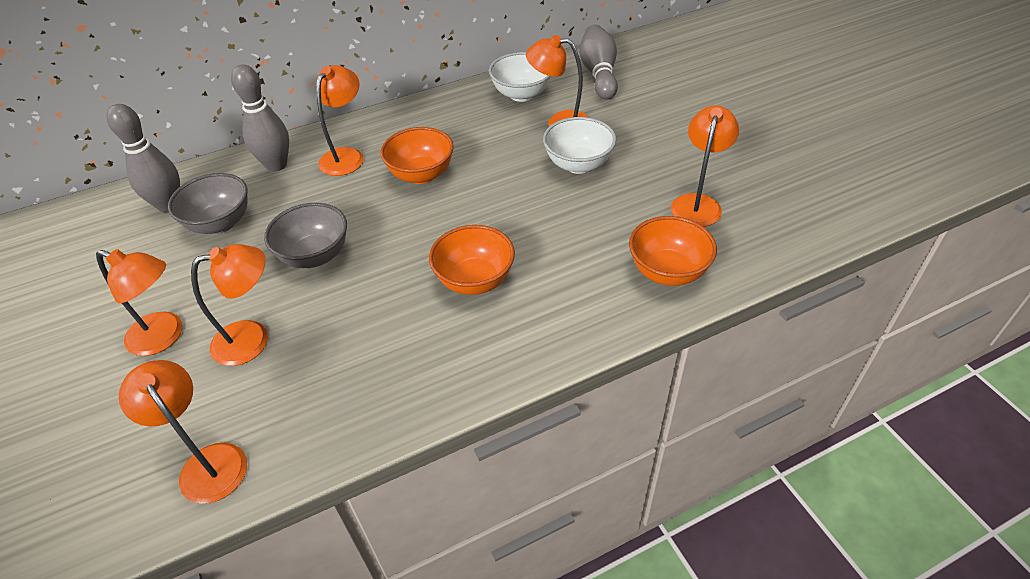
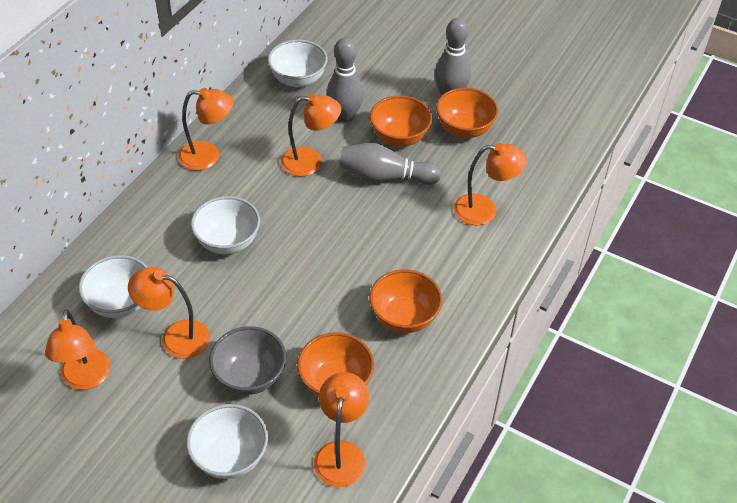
grey bowl: 2 -> 1
orange bowl: 3 -> 4
white bowl: 2 -> 4

